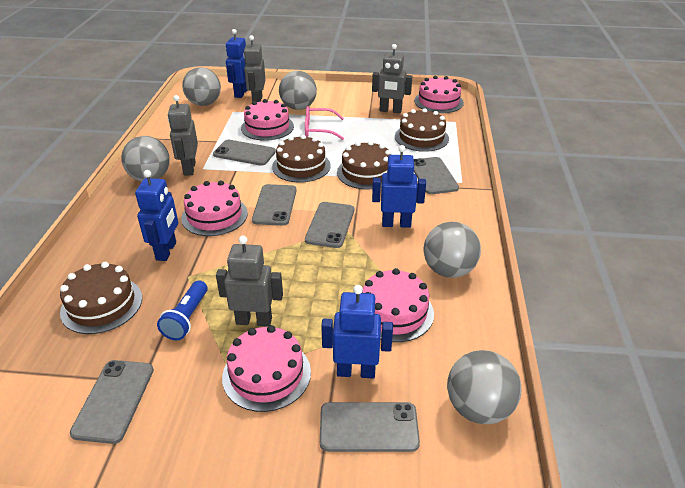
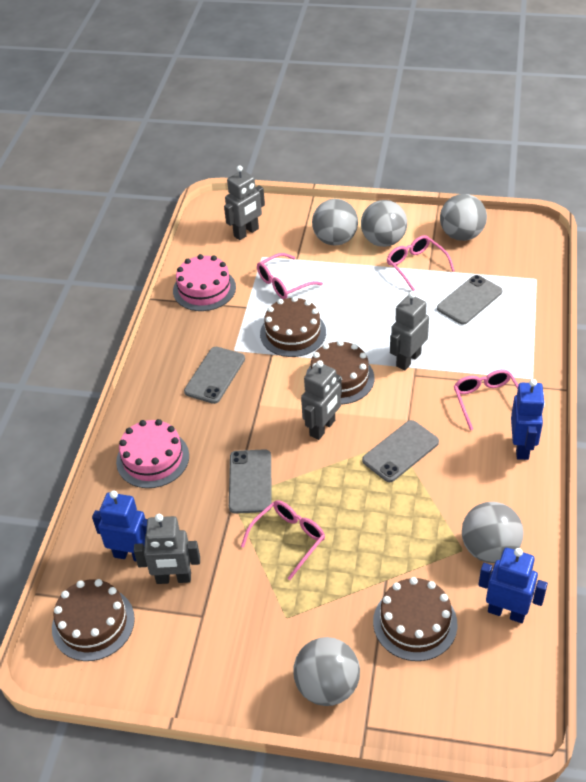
blue flashlight: 1 -> 0
blue robot: 4 -> 3
grey phone: 6 -> 4
pink cake: 5 -> 2
pink glasses: 1 -> 4

